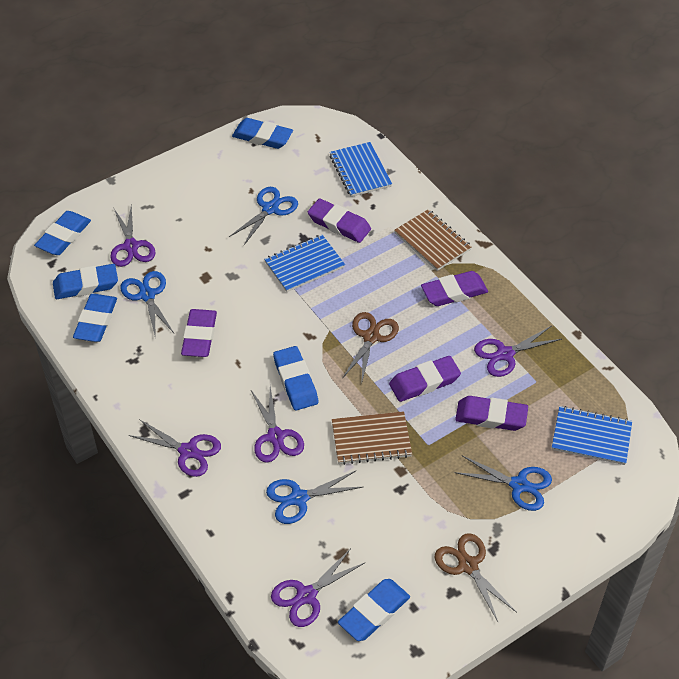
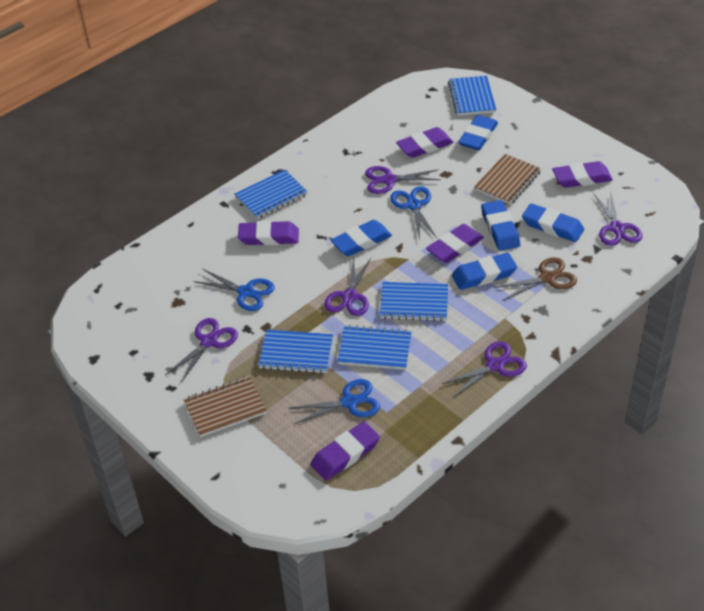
blue eraser: 6 -> 5
blue notebook: 3 -> 5
blue scissors: 4 -> 3
brown scissors: 2 -> 1

